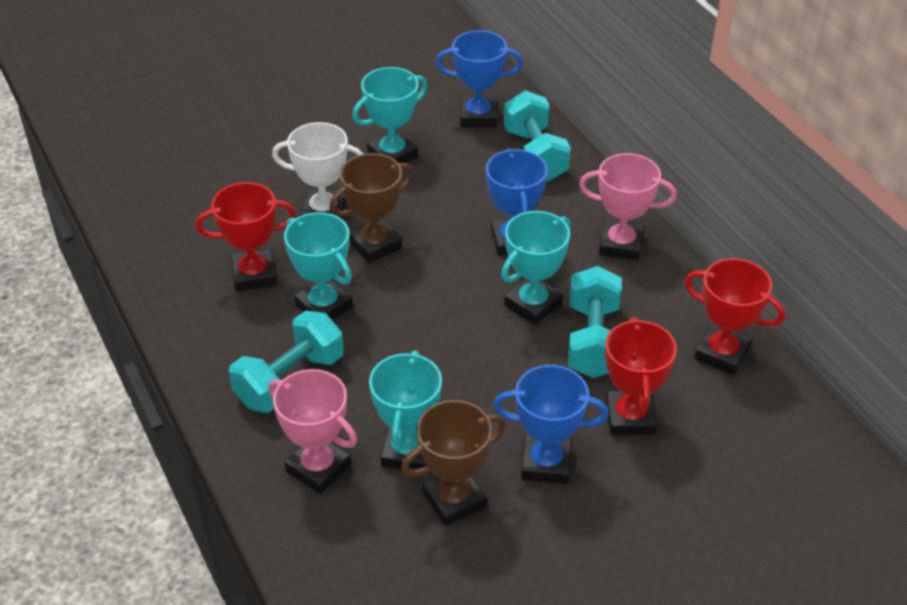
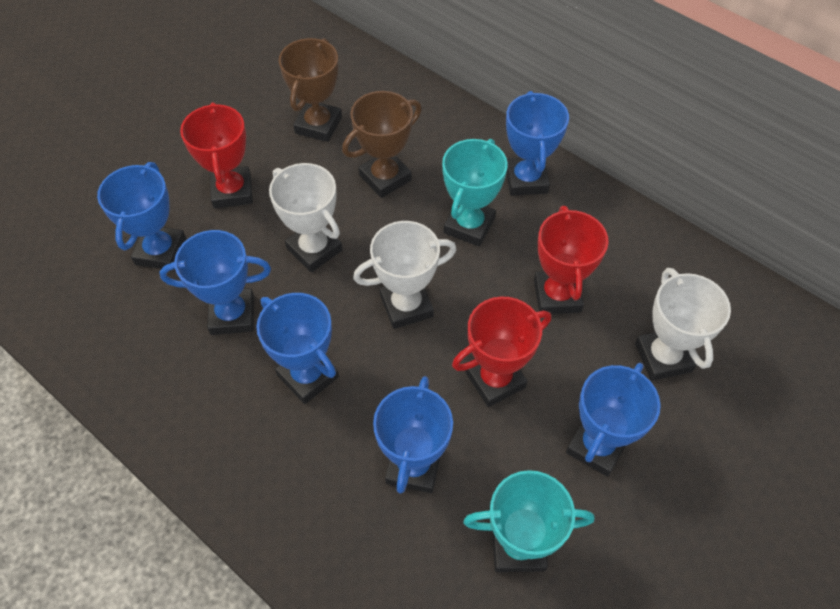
blue trophy: 3 -> 6
pink trophy: 2 -> 0
turquoise dumbbell: 3 -> 0
turquoise trophy: 4 -> 2
white trophy: 1 -> 3

